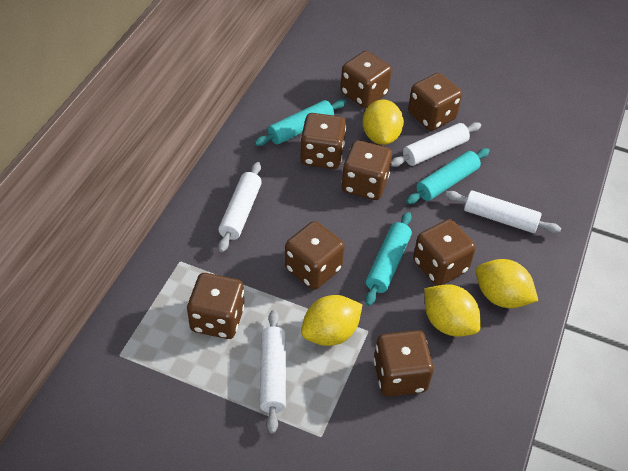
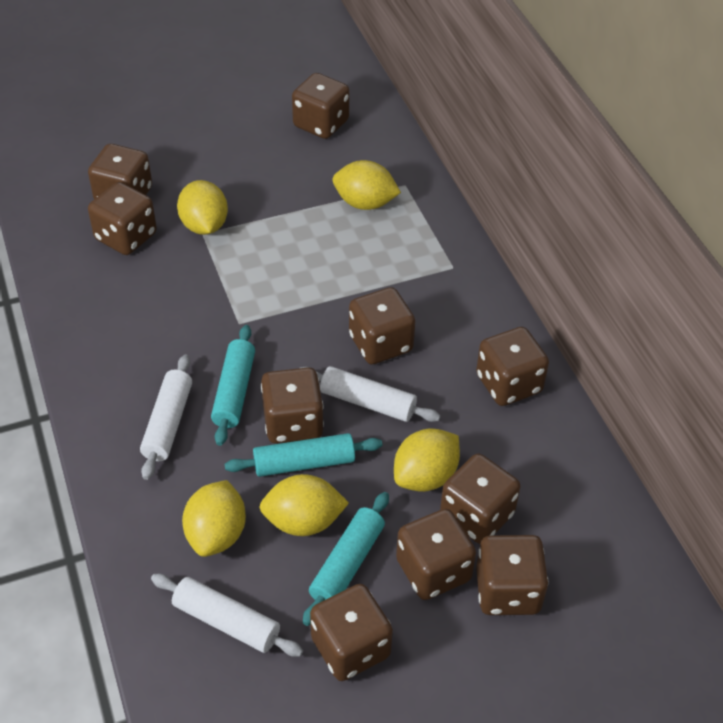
brown dice: 8 -> 10
white rolling pin: 4 -> 3
yellow lemon: 4 -> 5

